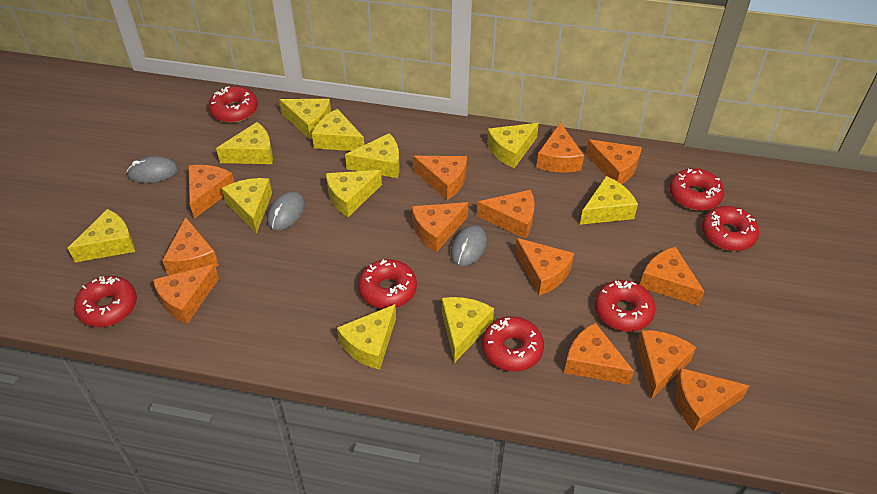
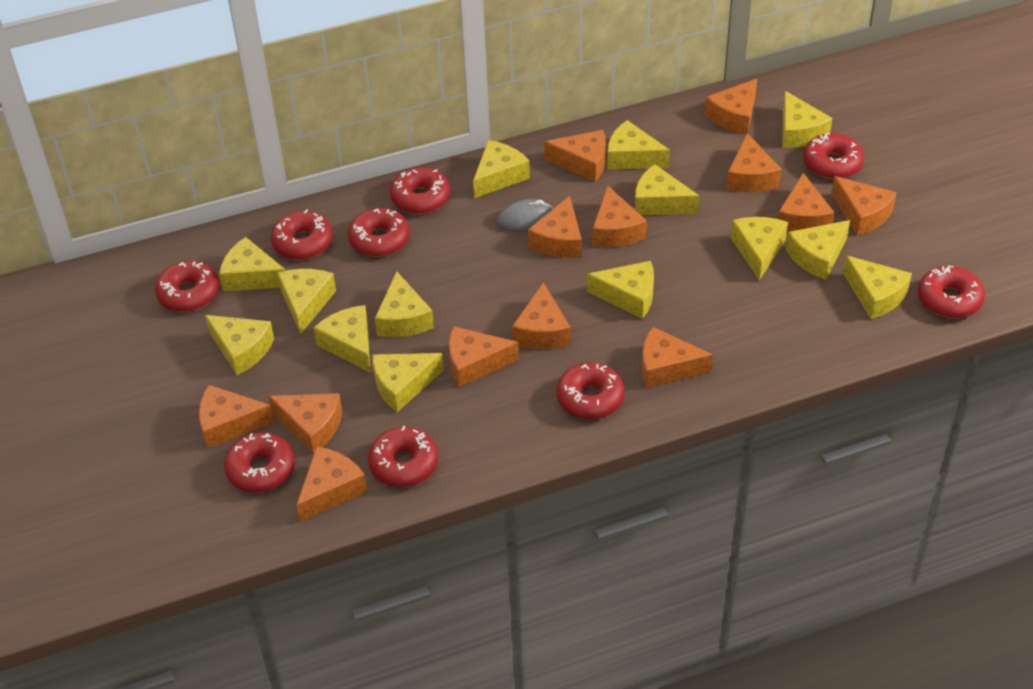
grey mouse: 3 -> 1
red donut: 7 -> 9
yellow cheese: 11 -> 14

